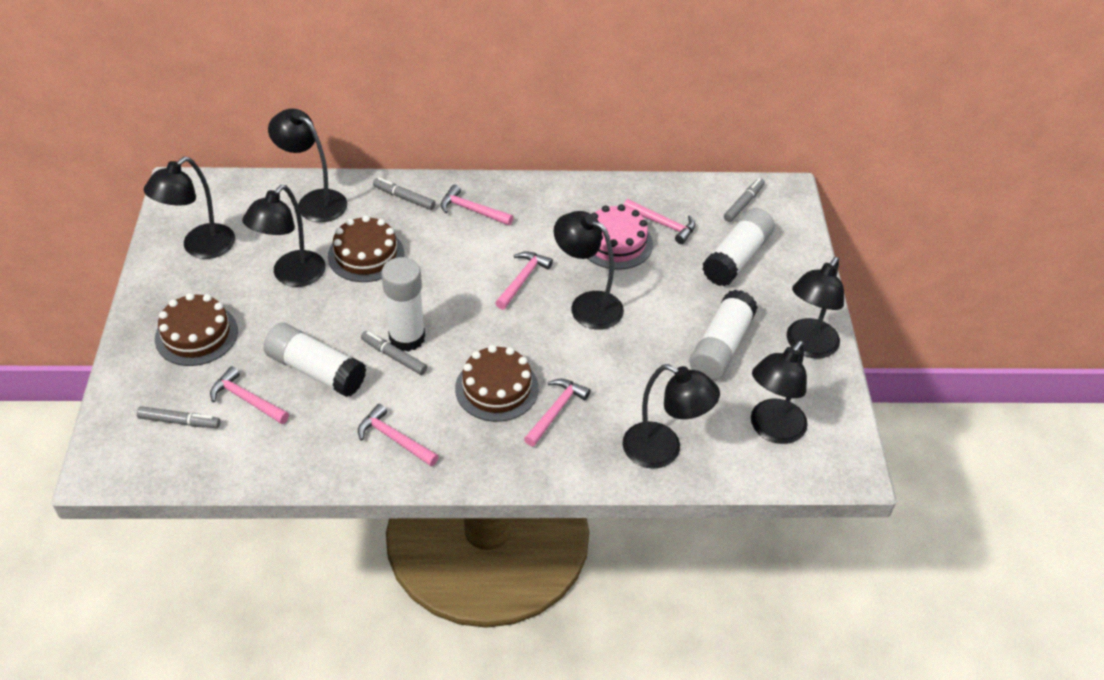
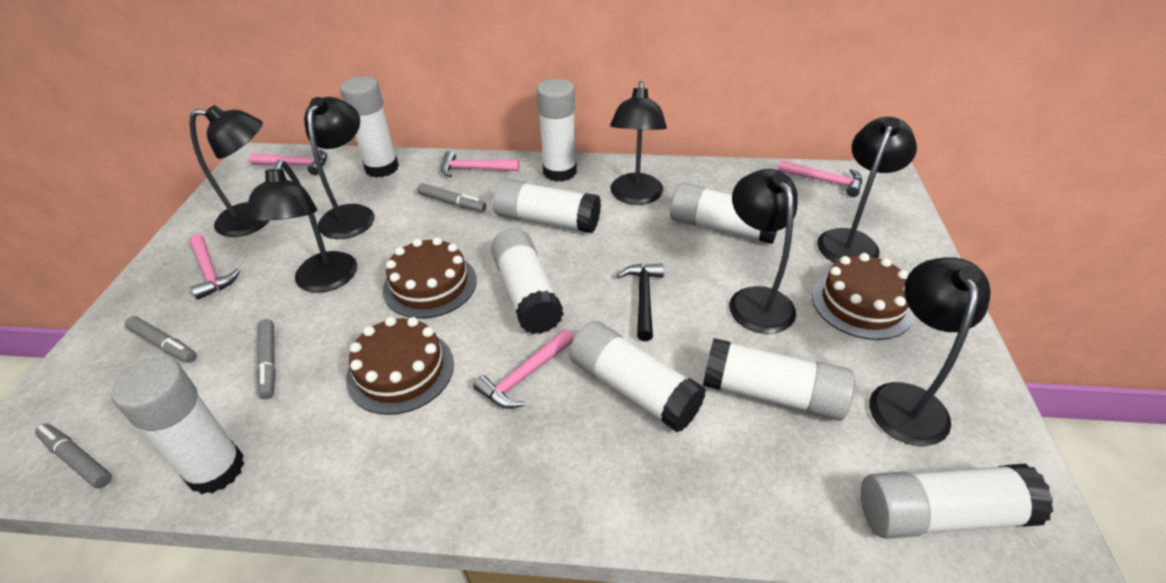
black hammer: 0 -> 1
pink cake: 1 -> 0
pink hammer: 6 -> 5
white glue stick: 4 -> 9

